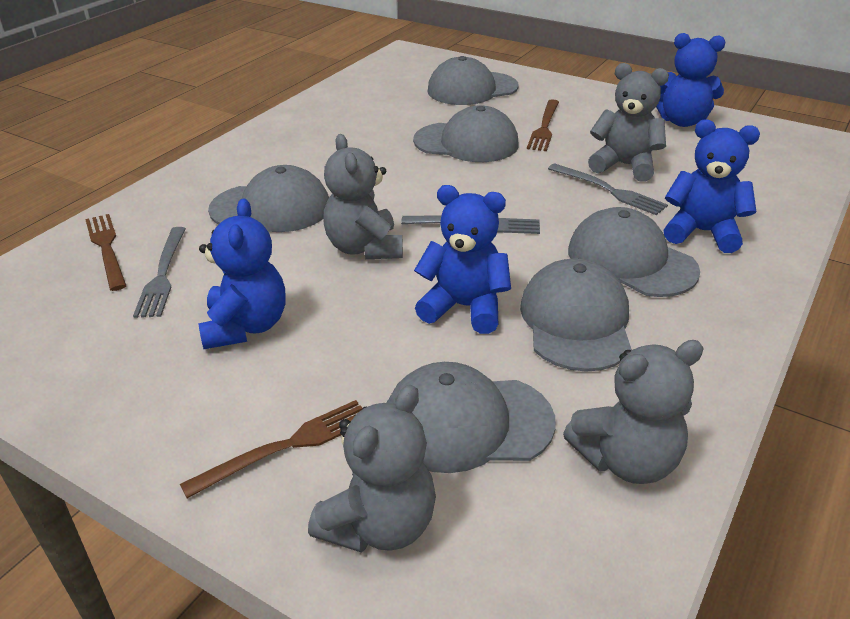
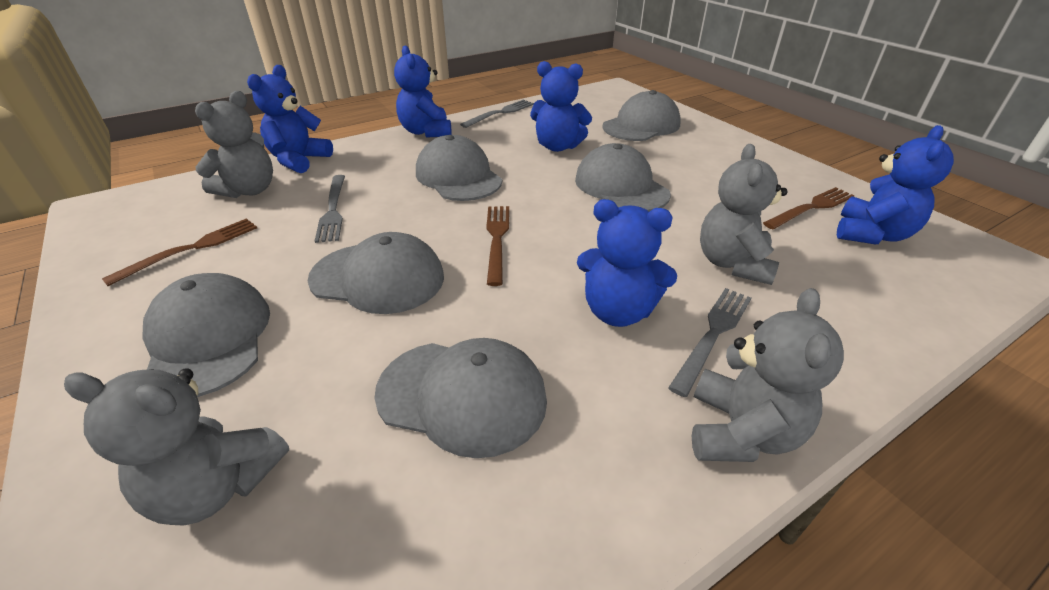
blue teddy bear: 4 -> 5

